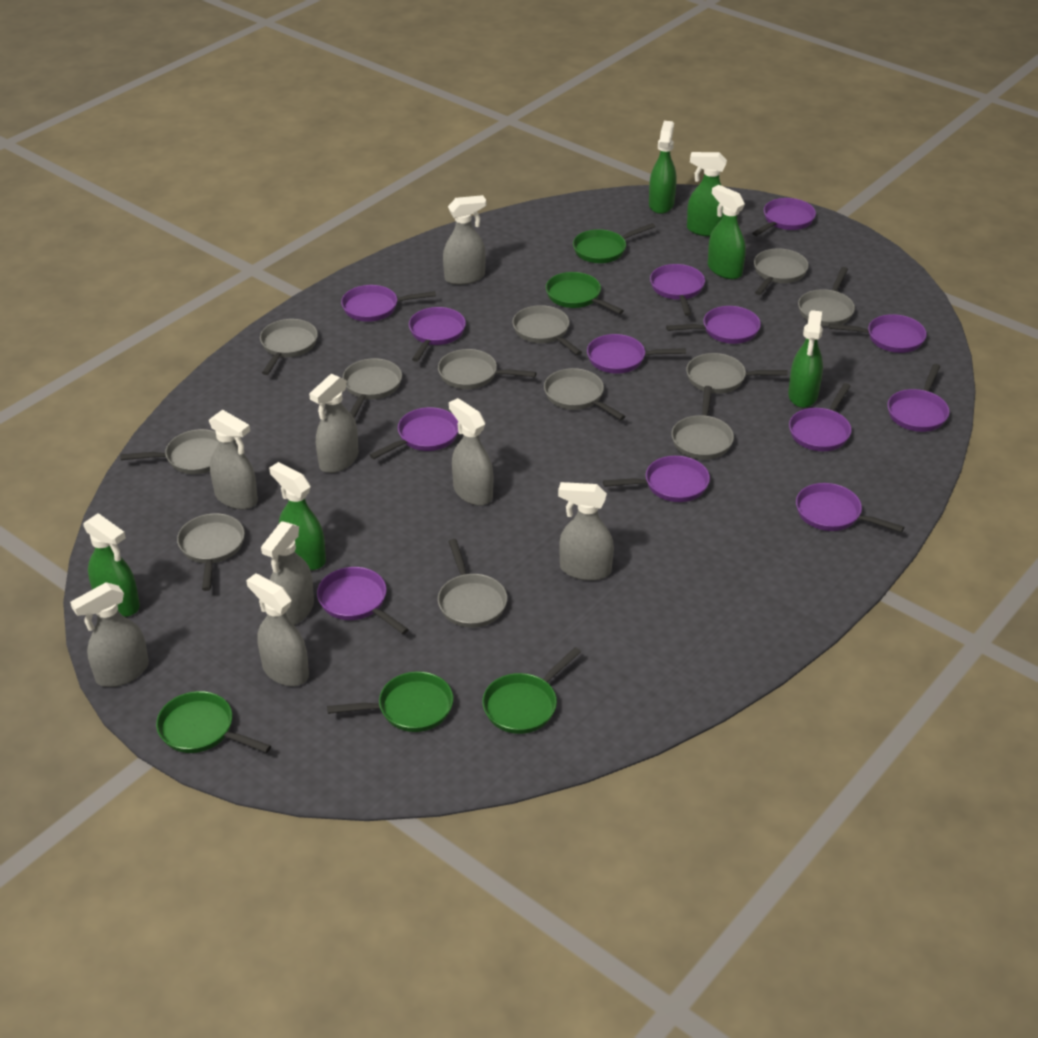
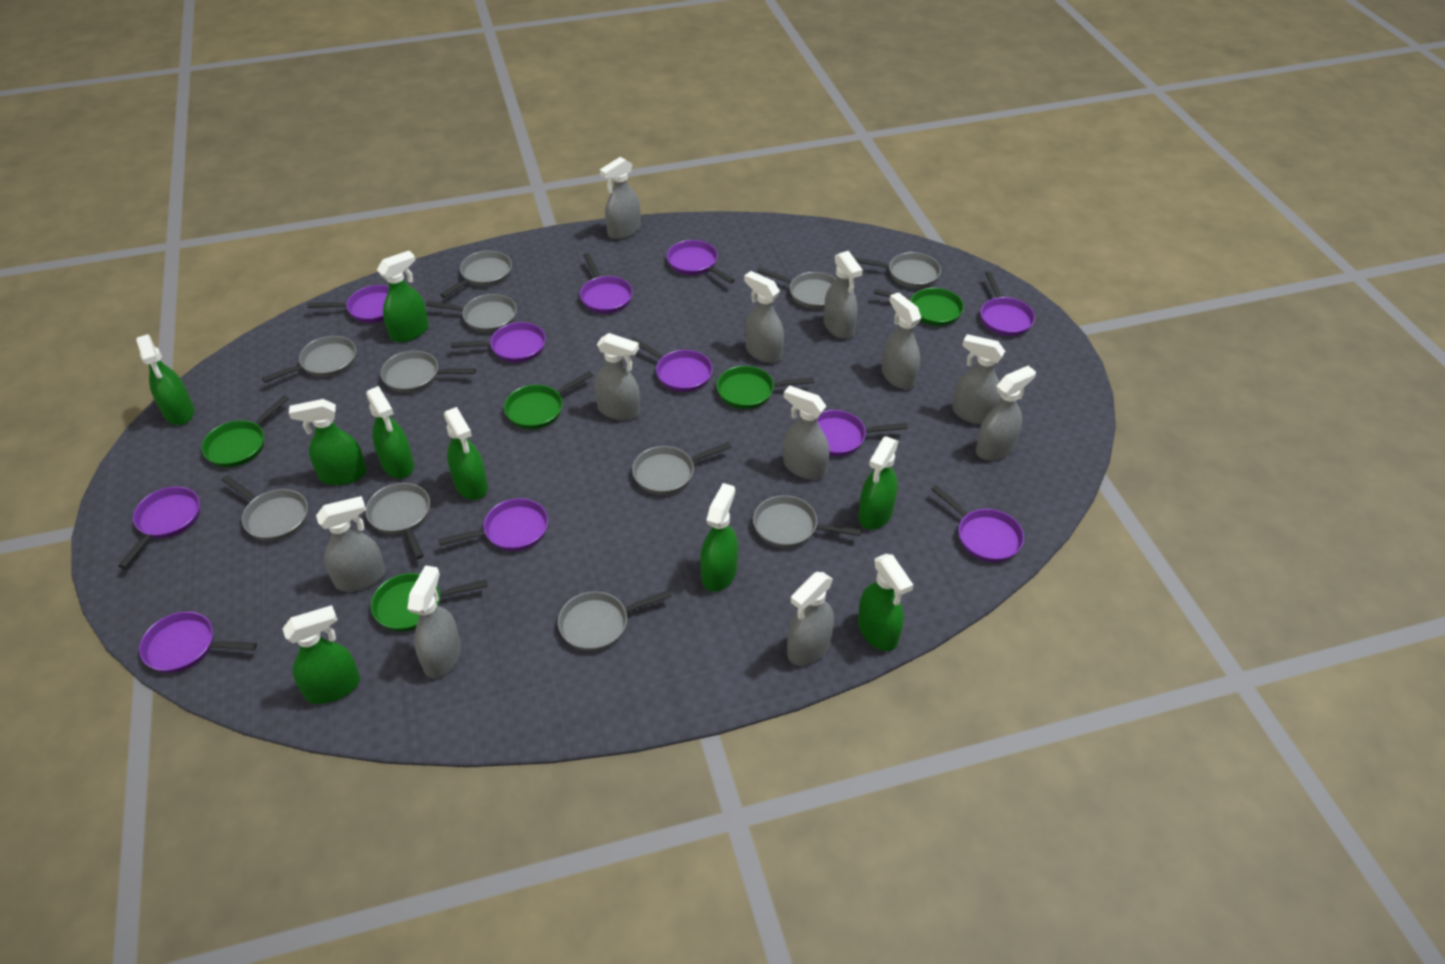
green spray bottle: 6 -> 9
grey pan: 12 -> 11
grey spray bottle: 8 -> 11
purple pan: 13 -> 11

